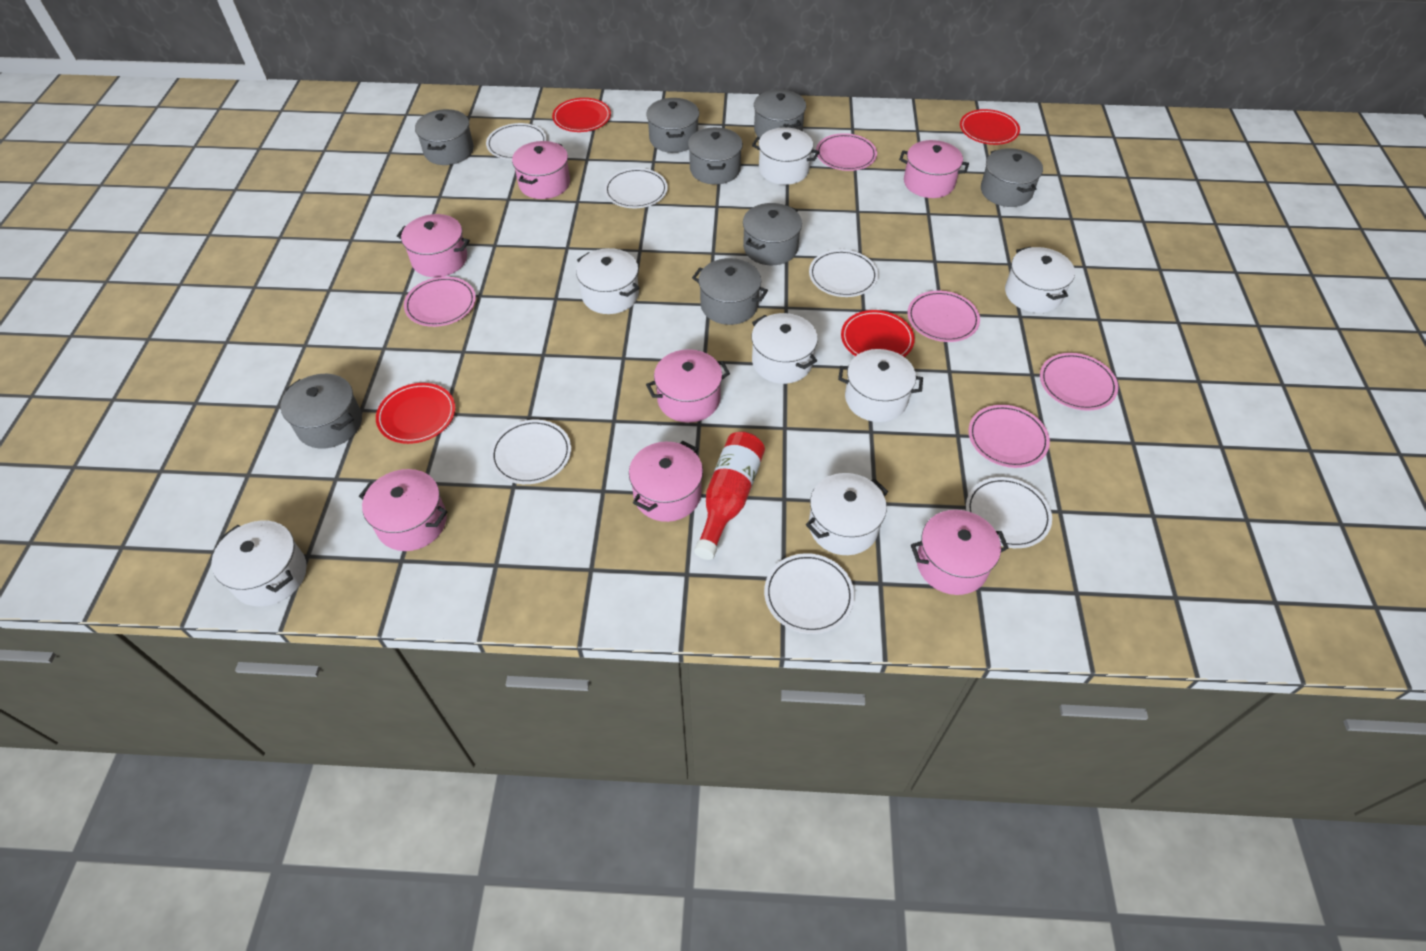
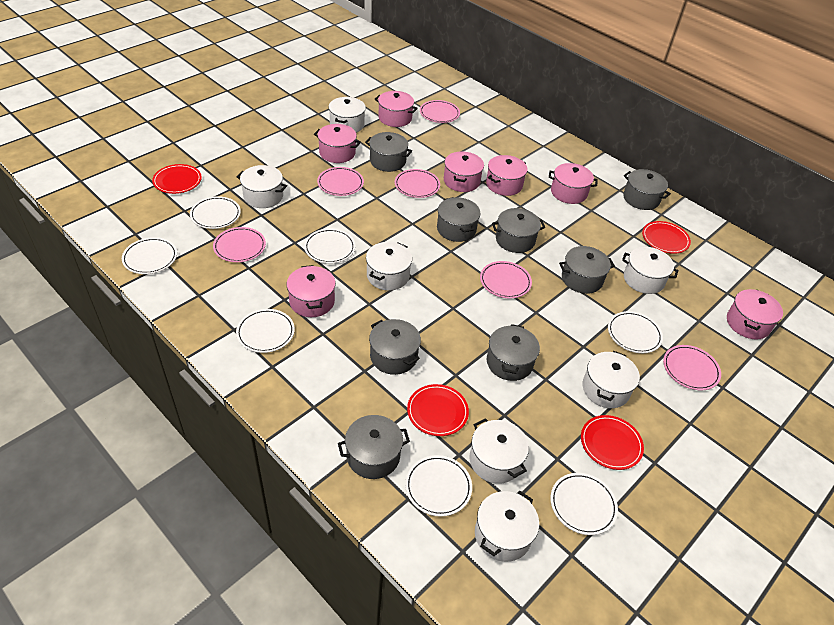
pink plate: 5 -> 6
red bottle: 1 -> 0
white plate: 6 -> 7

